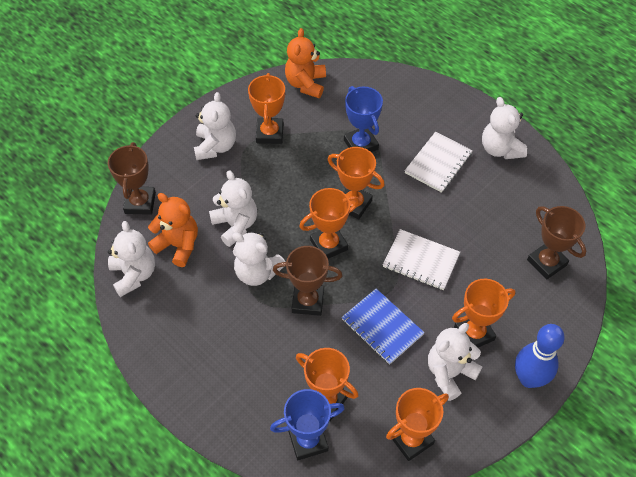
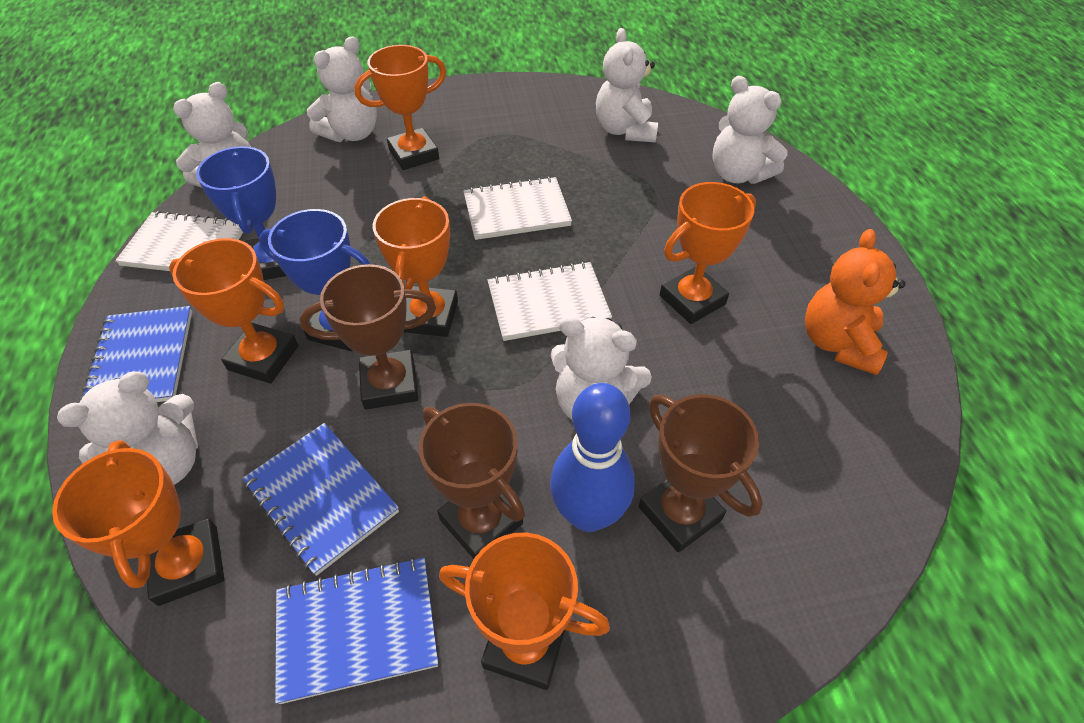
blue notebook: 1 -> 3
orange teddy bear: 2 -> 1
white notebook: 2 -> 3

